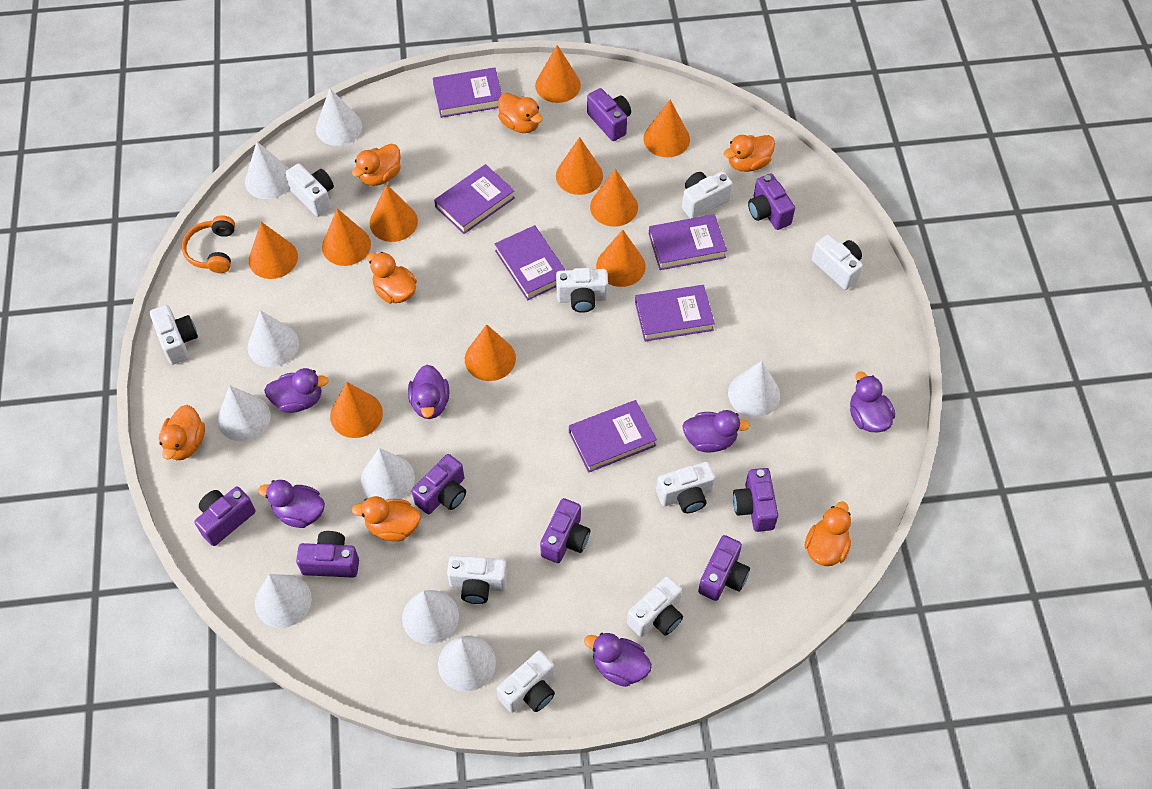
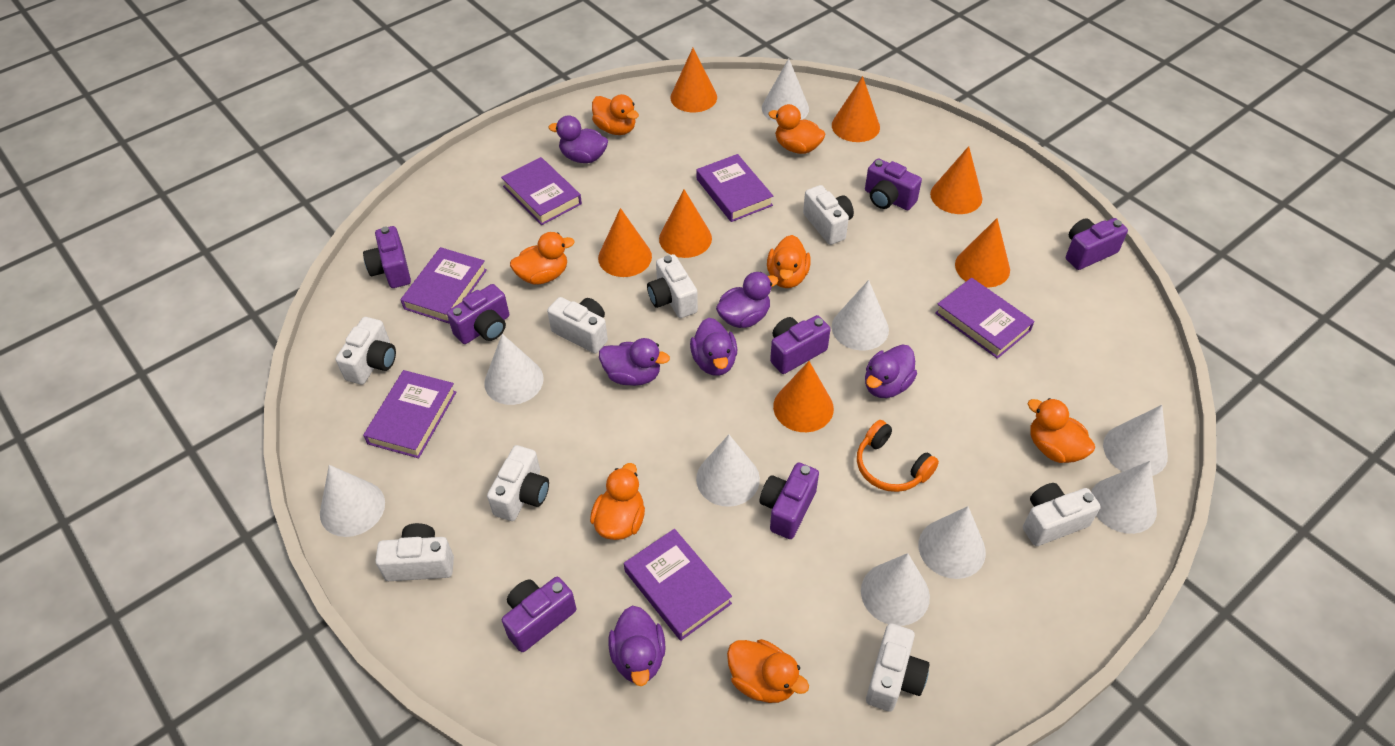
orange cone: 10 -> 7
purple camera: 8 -> 7
white camera: 9 -> 8

